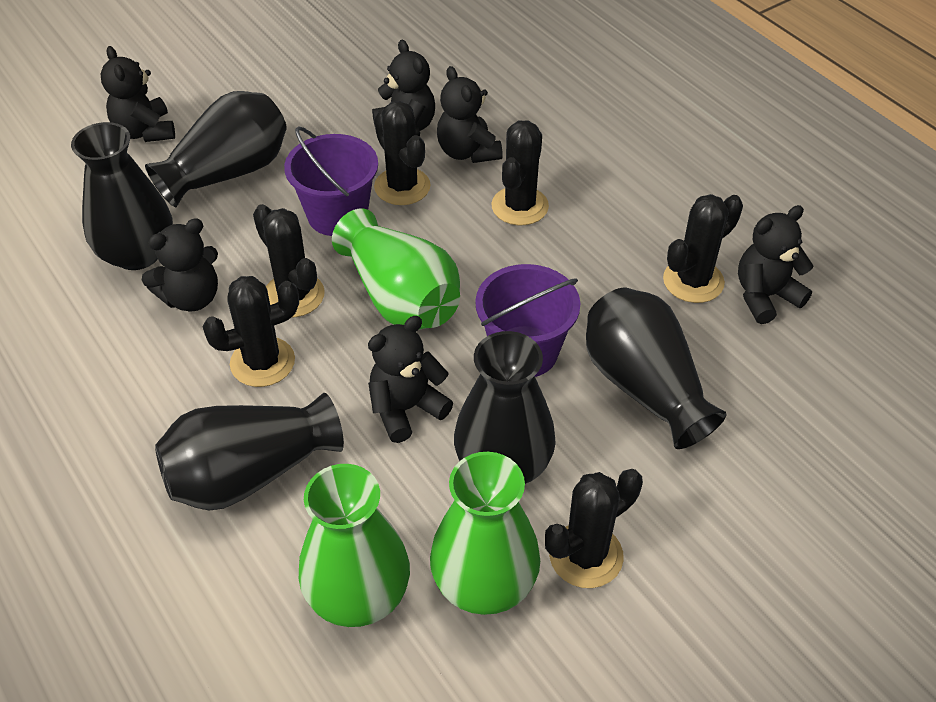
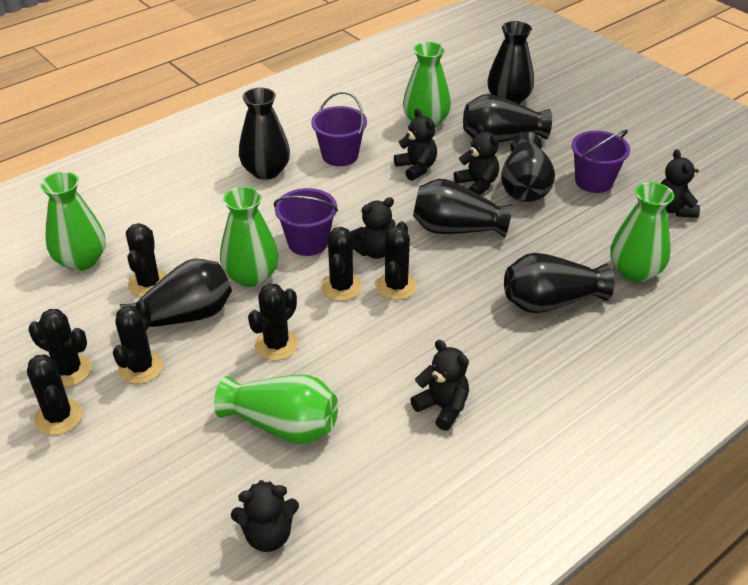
black cactus: 6 -> 7
black vase: 5 -> 7
green vase: 3 -> 5
purple bucket: 2 -> 3

